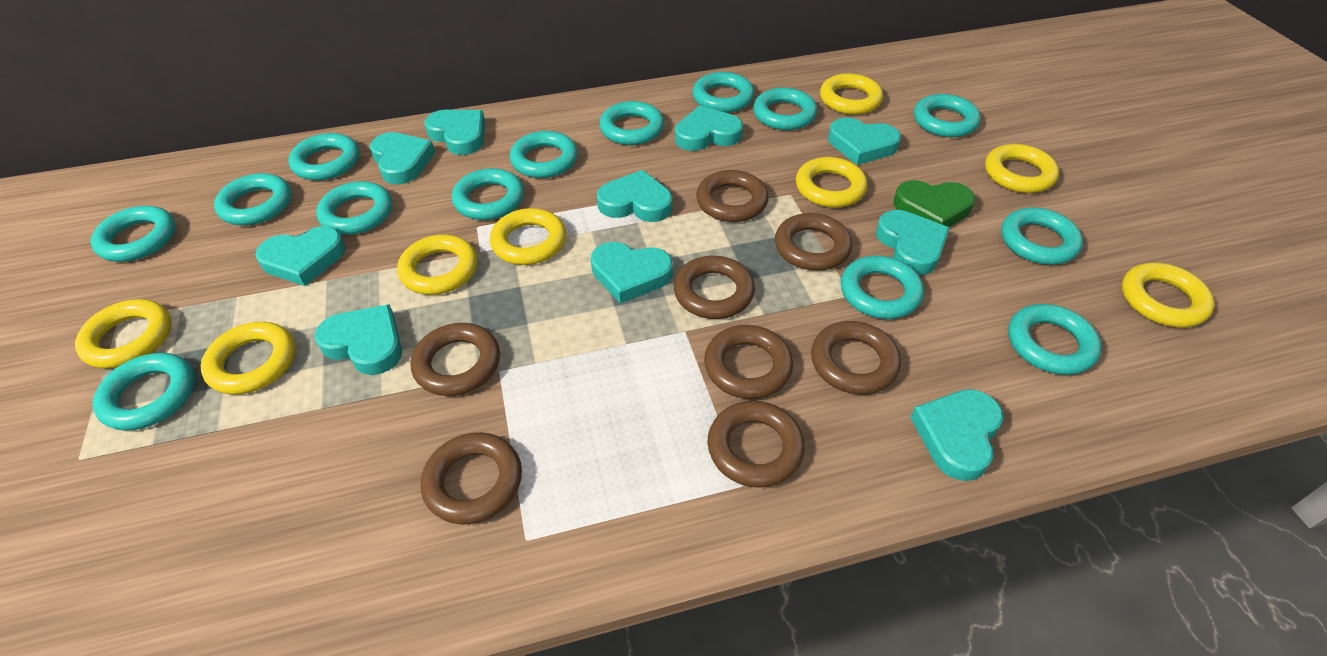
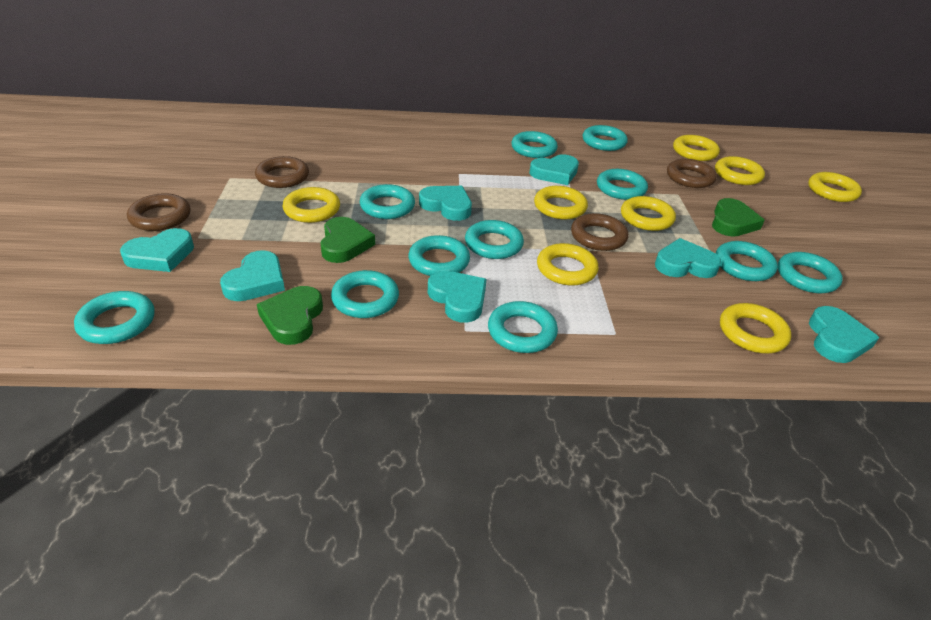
brown ring: 8 -> 4
green heart: 1 -> 3
turquoise heart: 10 -> 7
turquoise ring: 14 -> 11

